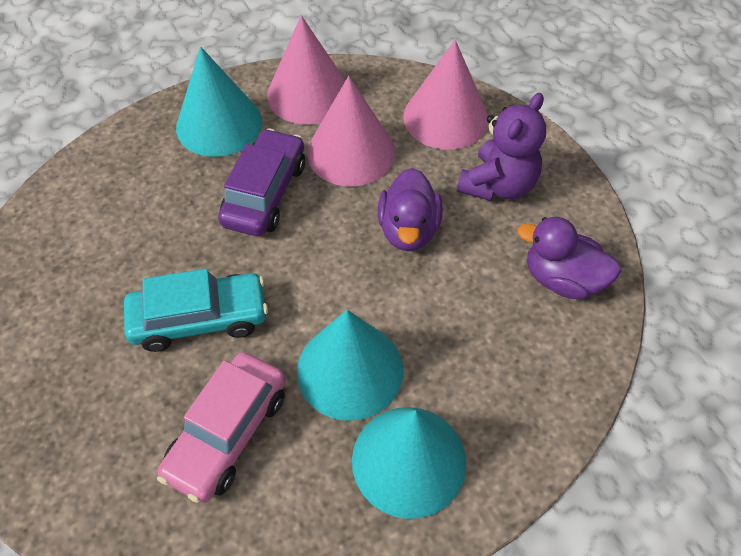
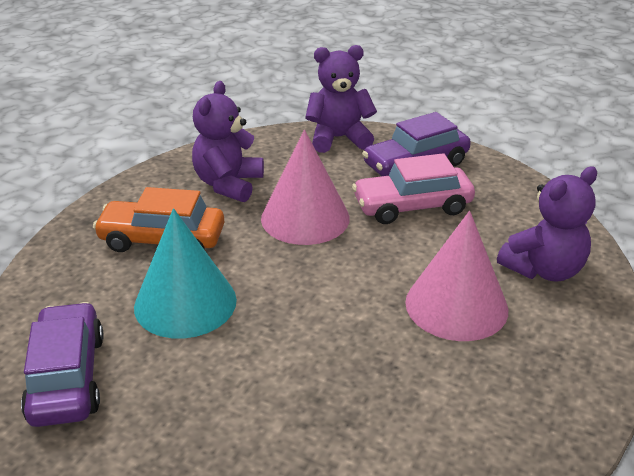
orange car: 0 -> 1
pink cone: 3 -> 2
purple car: 1 -> 2
purple duck: 2 -> 0
purple teddy bear: 1 -> 3
turquoise car: 1 -> 0
turquoise cone: 3 -> 1

